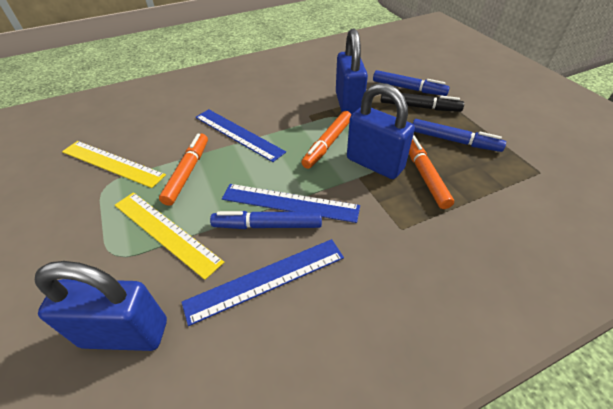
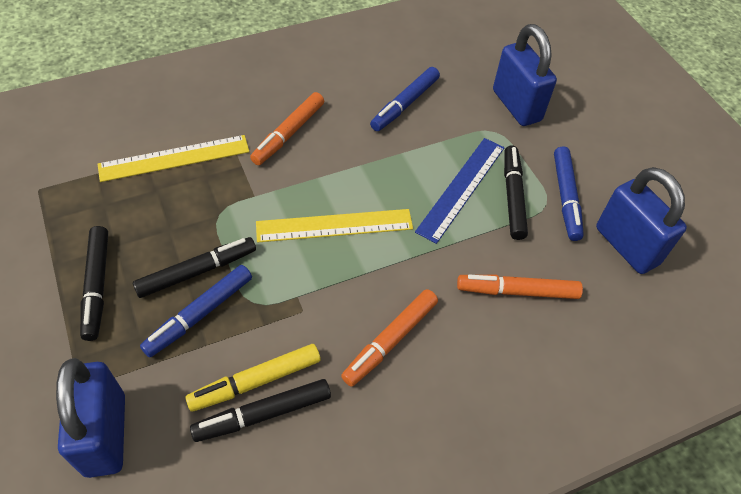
black marker: 1 -> 4
blue ruler: 3 -> 1
yellow marker: 0 -> 1

